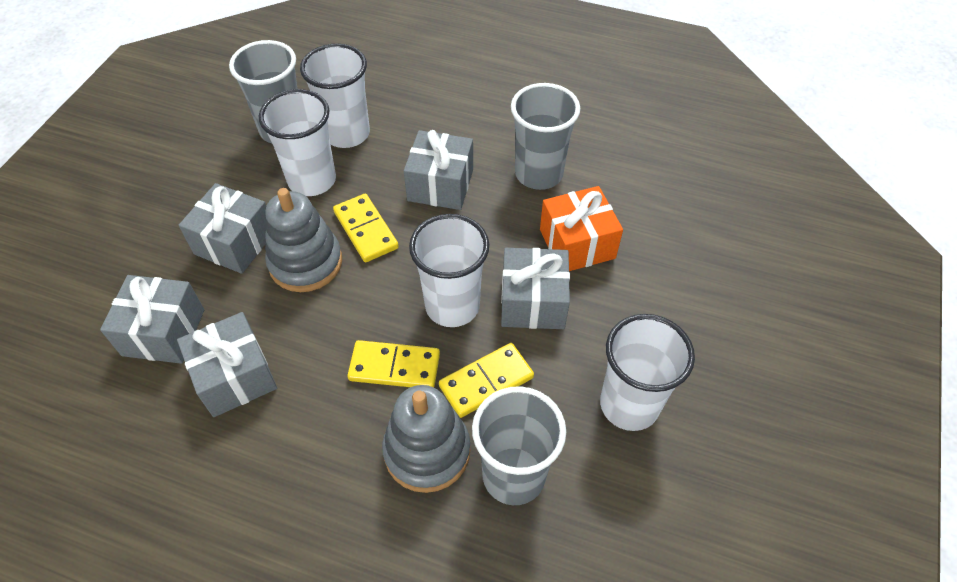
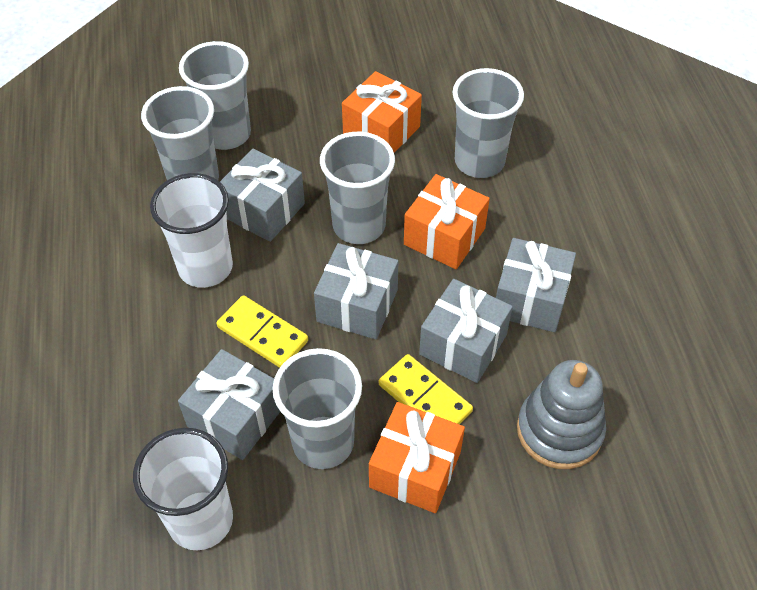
grey cup: 3 -> 5
grey stacking toy: 2 -> 1
orange gift: 1 -> 3
white cup: 4 -> 2
yellow domino: 3 -> 2

